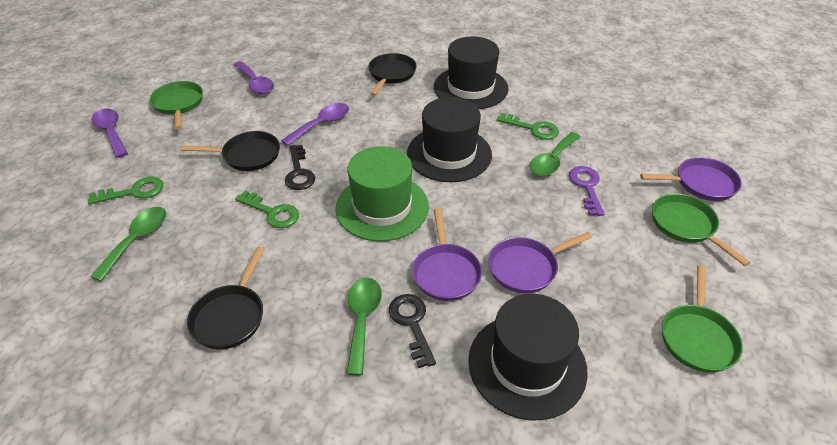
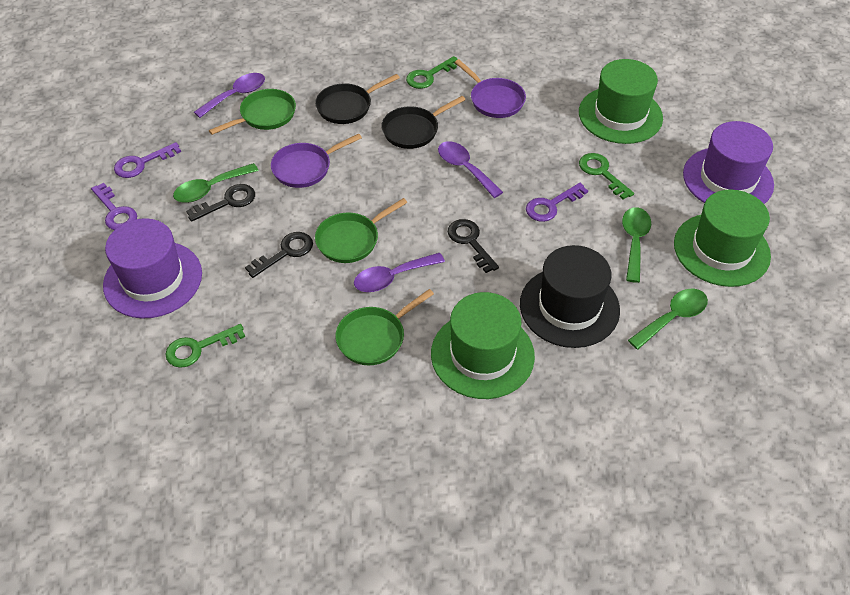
black hat: 3 -> 1
black key: 2 -> 3
black pan: 3 -> 2
green hat: 1 -> 3
purple hat: 0 -> 2
purple key: 1 -> 3
purple pan: 3 -> 2

